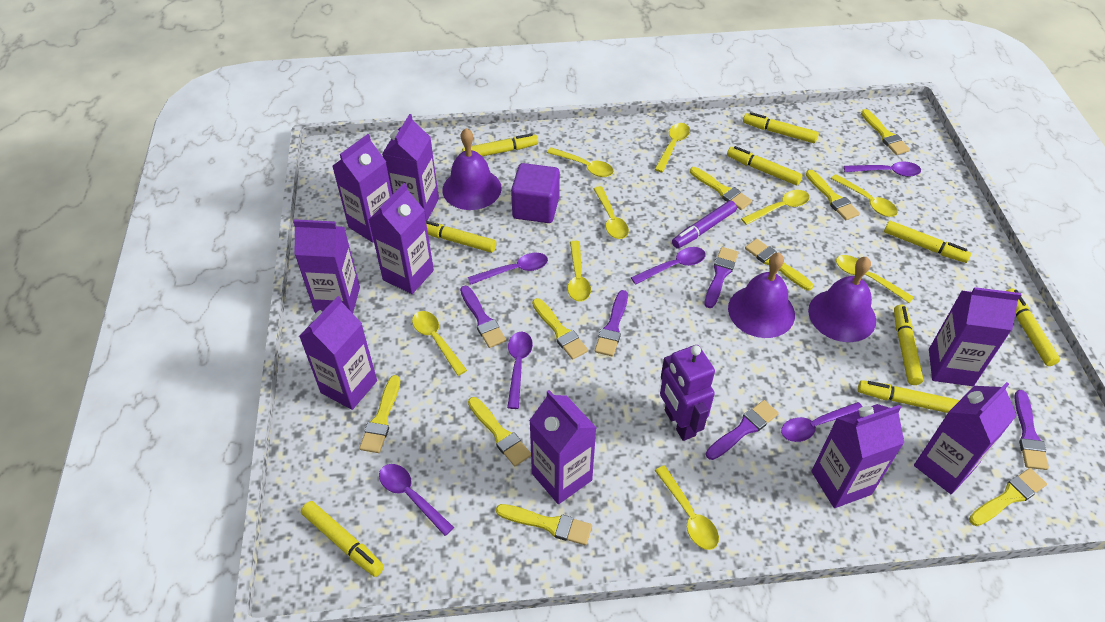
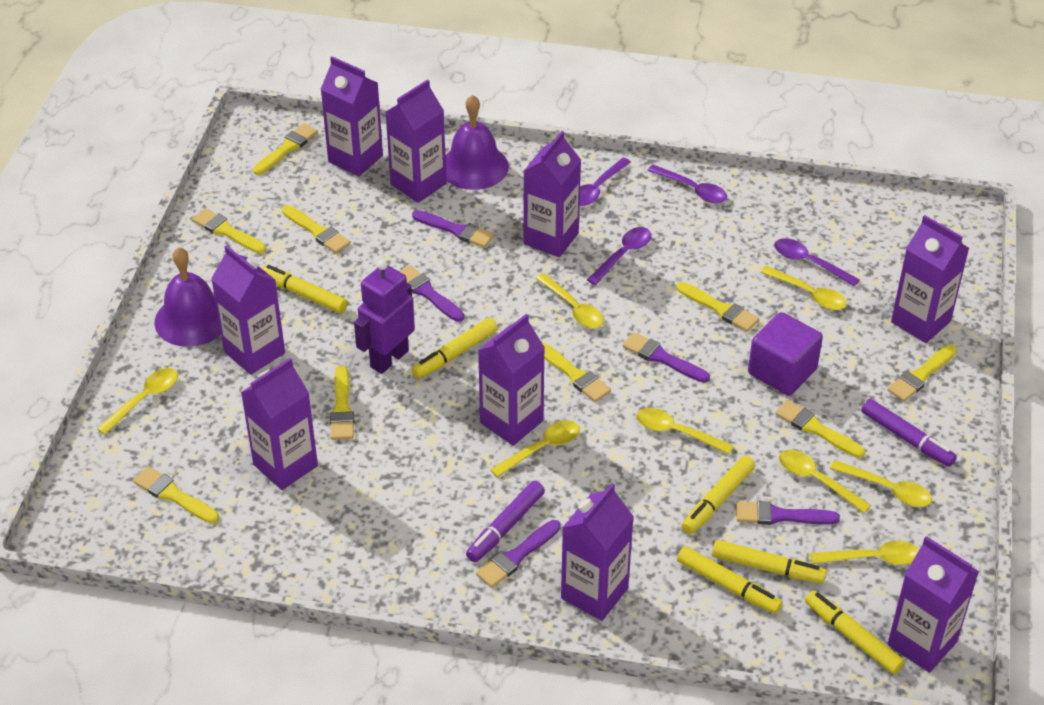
purple bell: 3 -> 2
purple marker: 1 -> 2
purple spoon: 6 -> 4
yellow marker: 9 -> 6
yellow spoon: 9 -> 8

